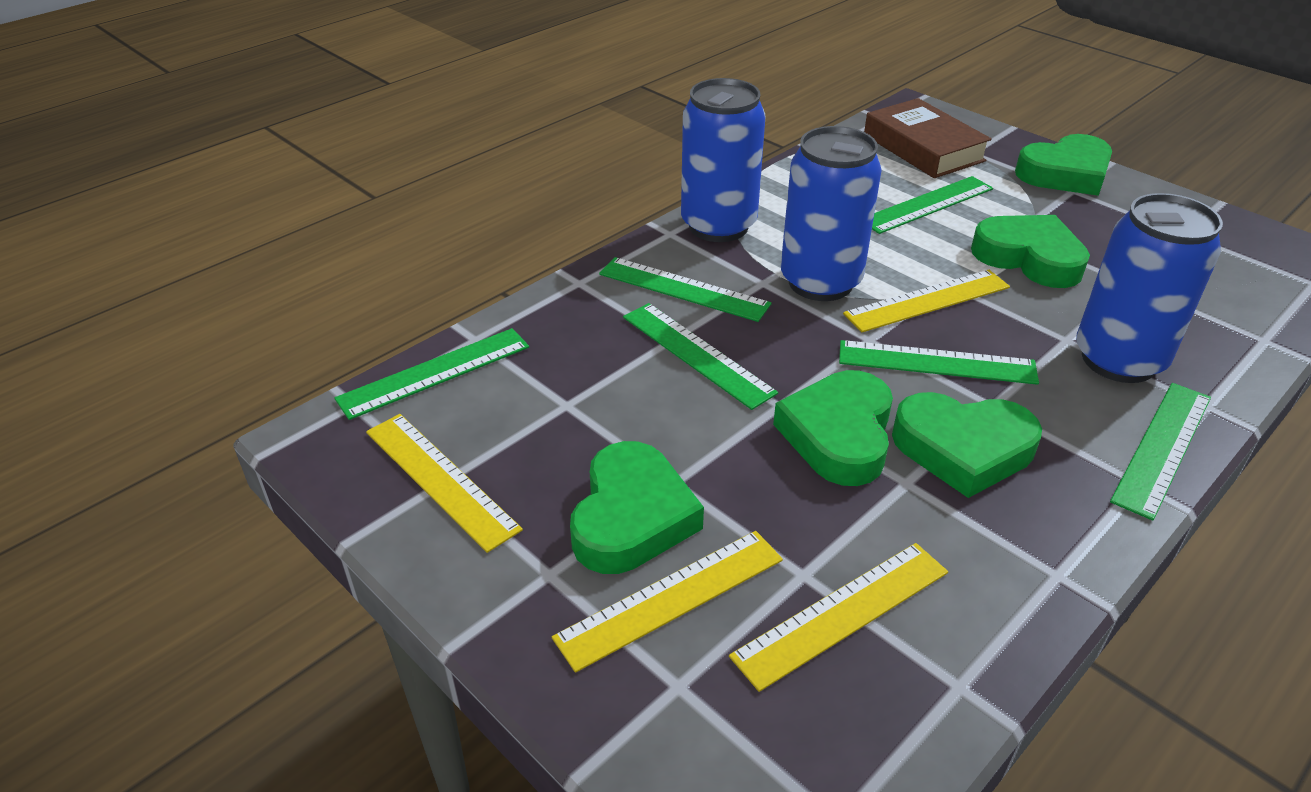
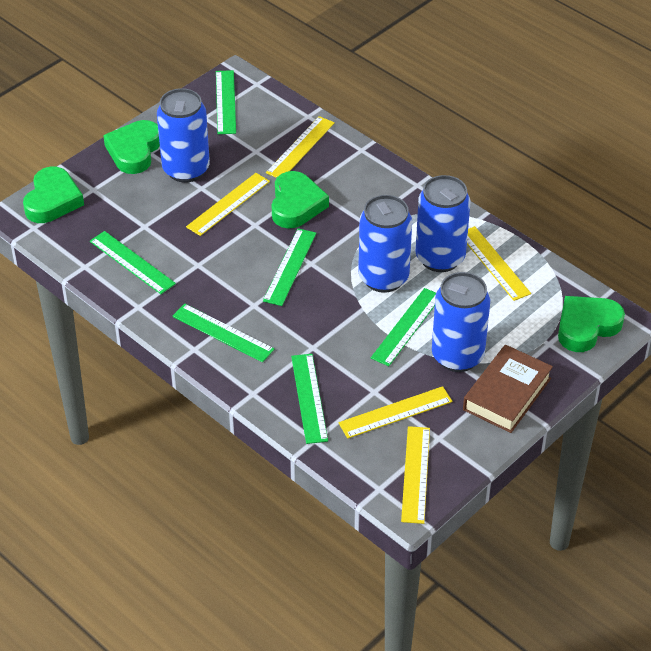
blue can: 3 -> 4
green heart: 5 -> 4
yellow ruler: 4 -> 5

